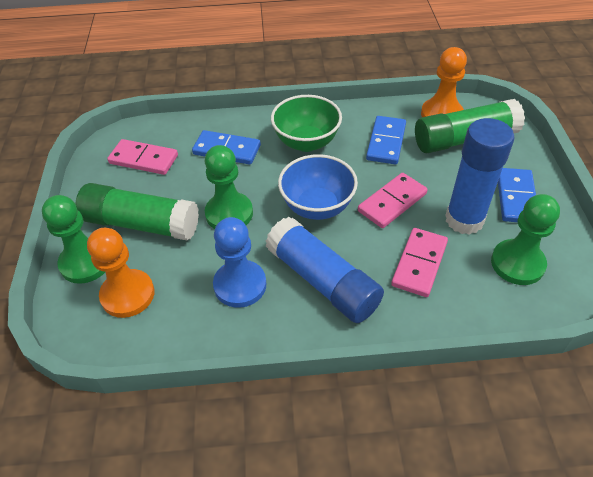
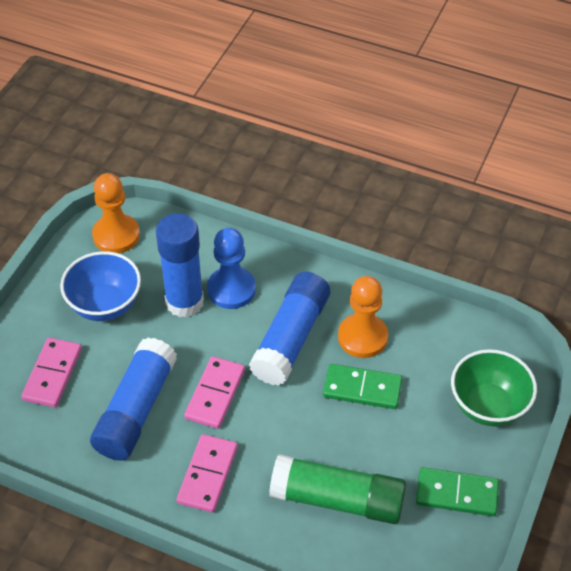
blue domino: 3 -> 0
blue glue stick: 2 -> 3
green domino: 0 -> 2
green glue stick: 2 -> 1
green pawn: 3 -> 0

